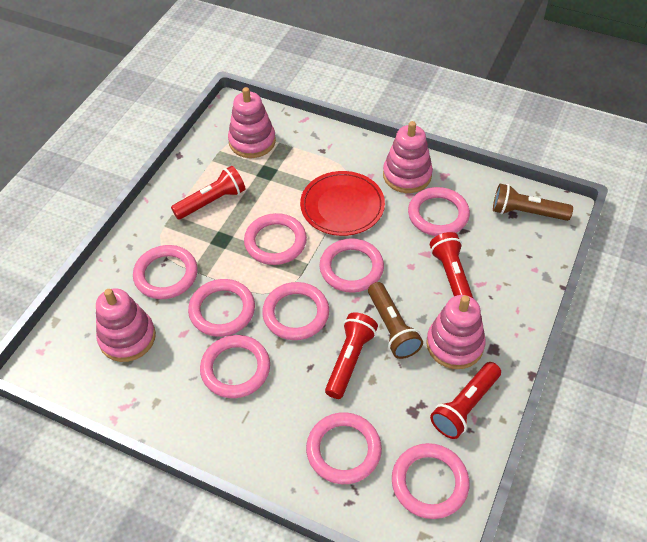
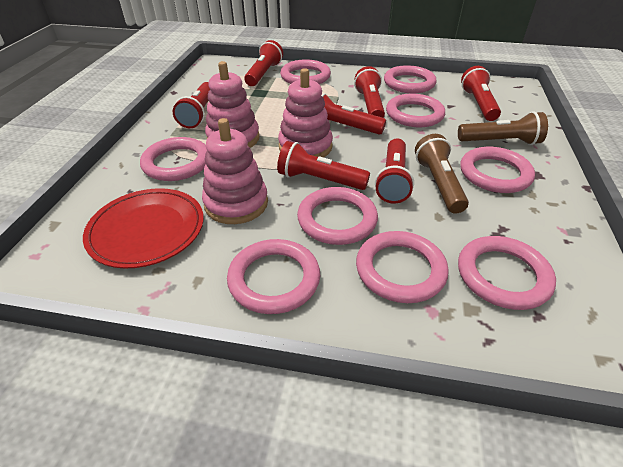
pink stacking toy: 4 -> 3
red flashlight: 4 -> 7

